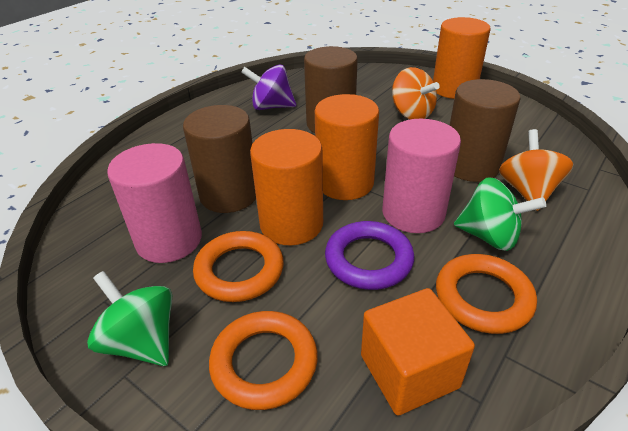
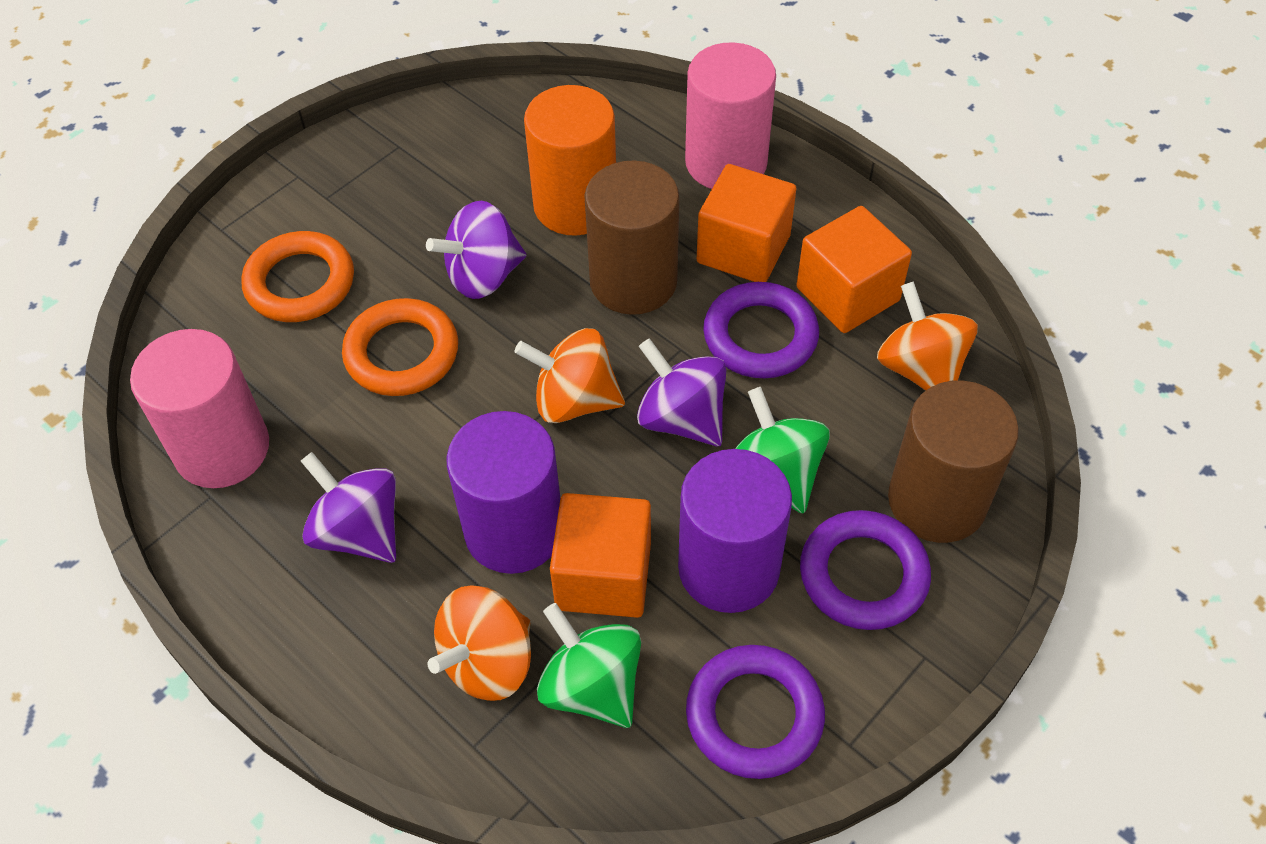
brown cylinder: 3 -> 2
orange cube: 1 -> 3
orange cylinder: 3 -> 1
orange ring: 3 -> 2
orange spinning top: 2 -> 3
purple cylinder: 0 -> 2
purple ring: 1 -> 3
purple spinning top: 1 -> 3

